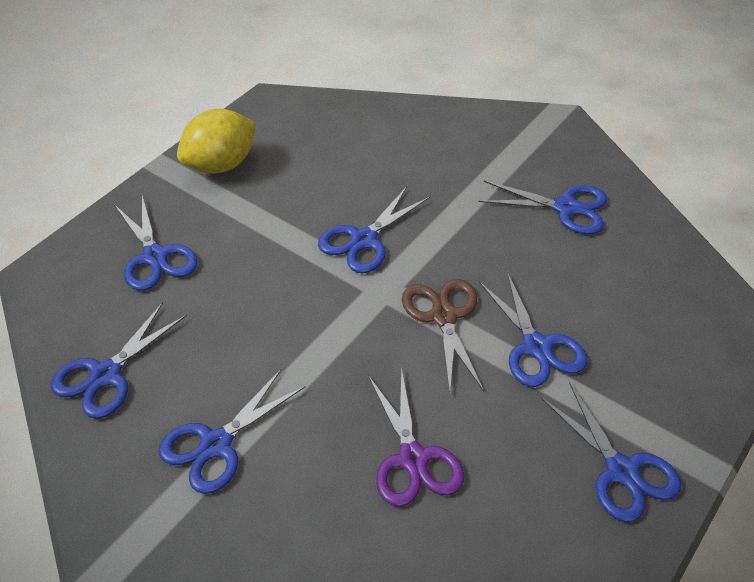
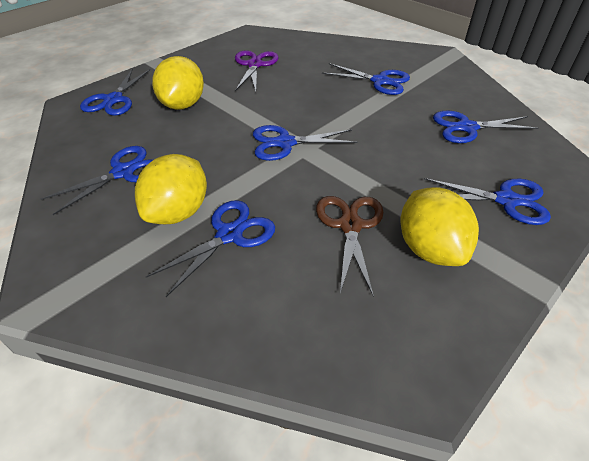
yellow lemon: 1 -> 3

